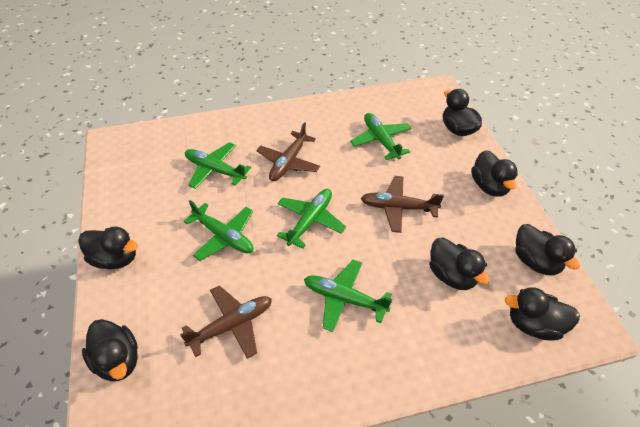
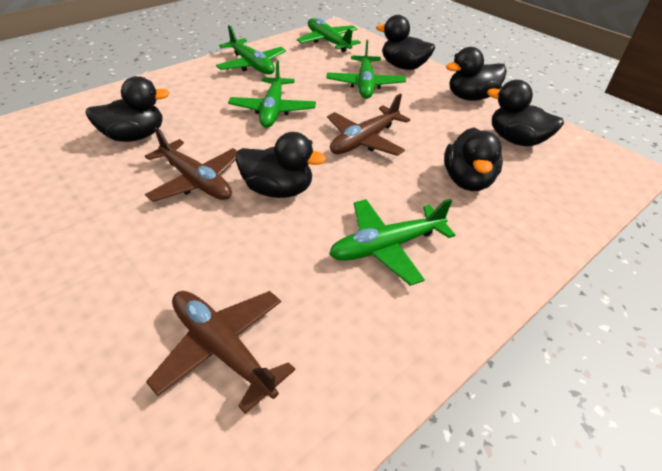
black duck: 7 -> 6

